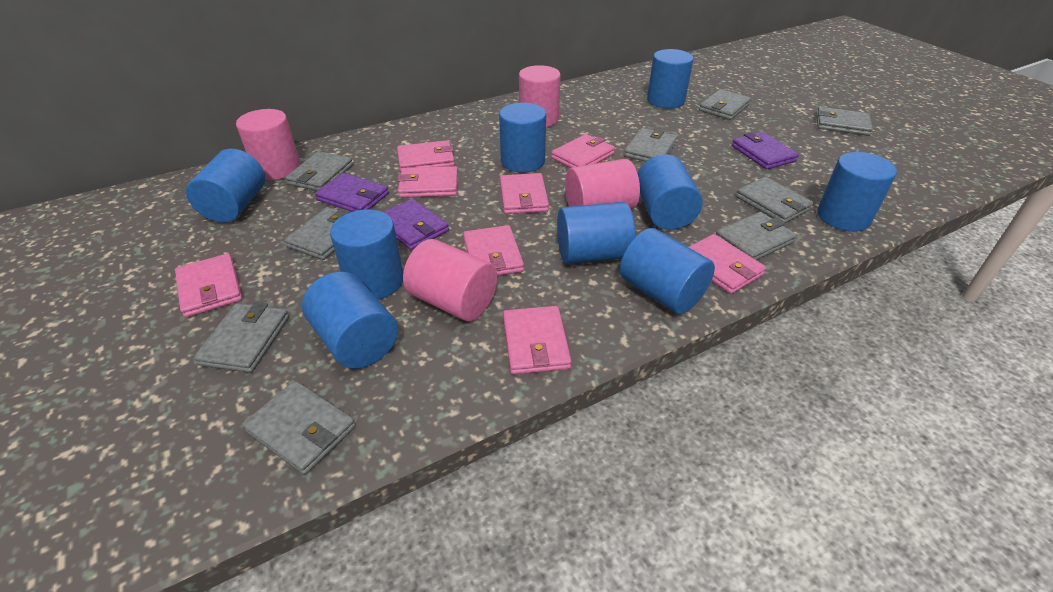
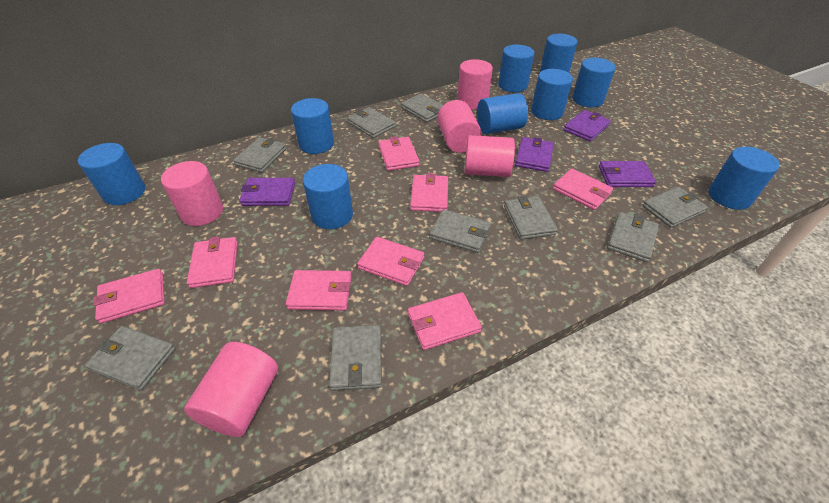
pink cylinder: 4 -> 5
purple wallet: 3 -> 4

